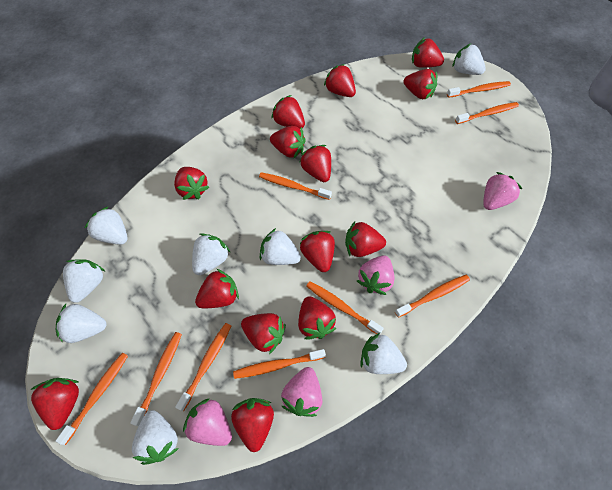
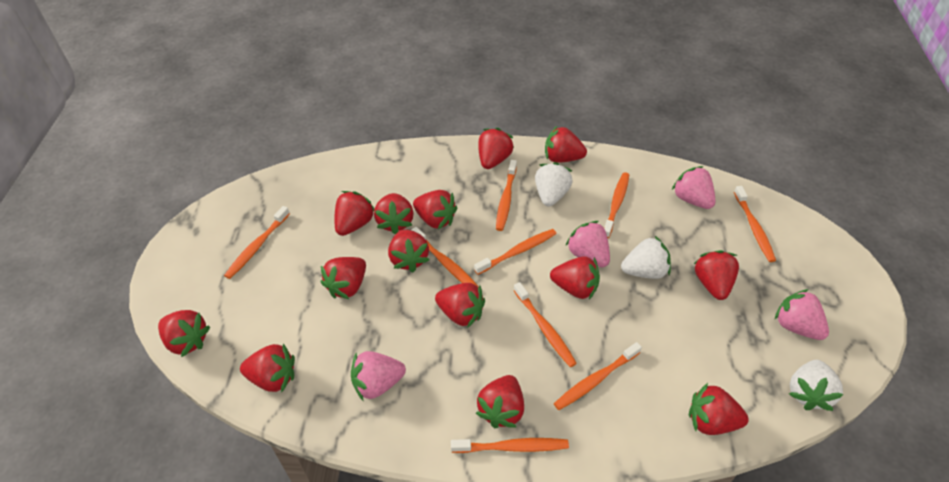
white strawberry: 8 -> 3

